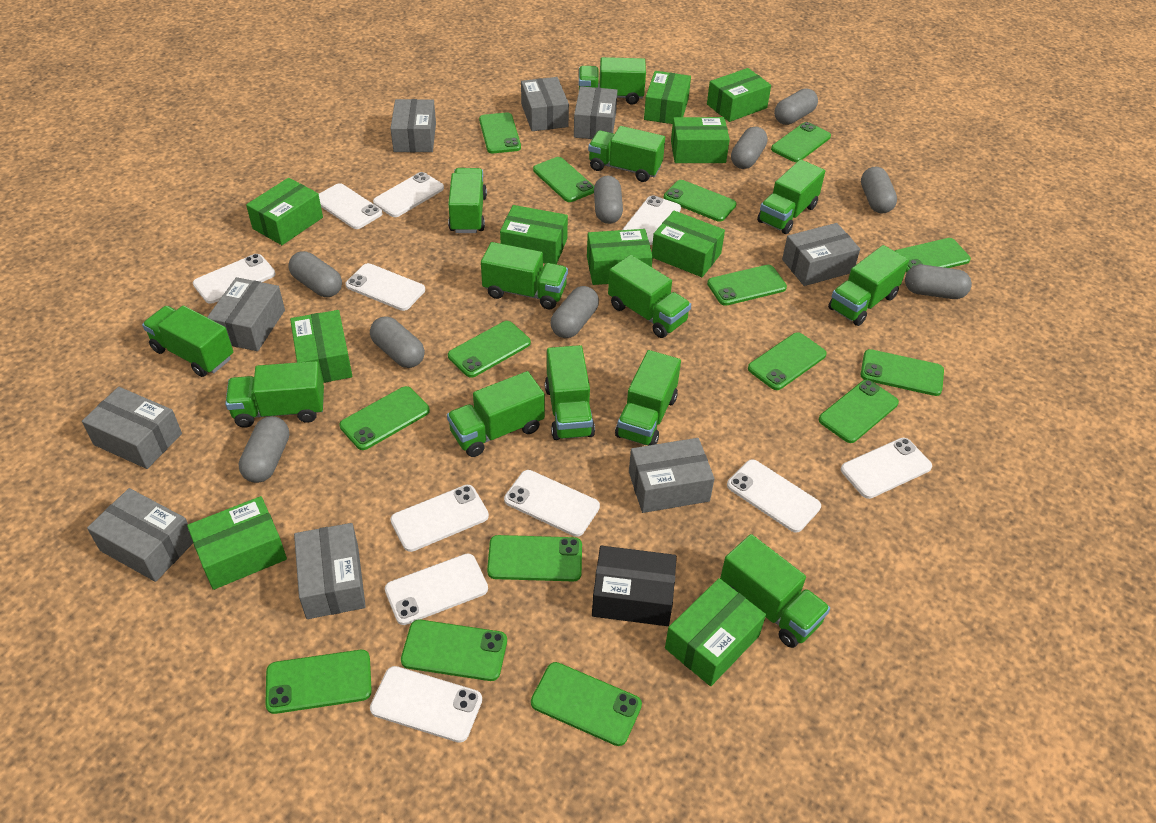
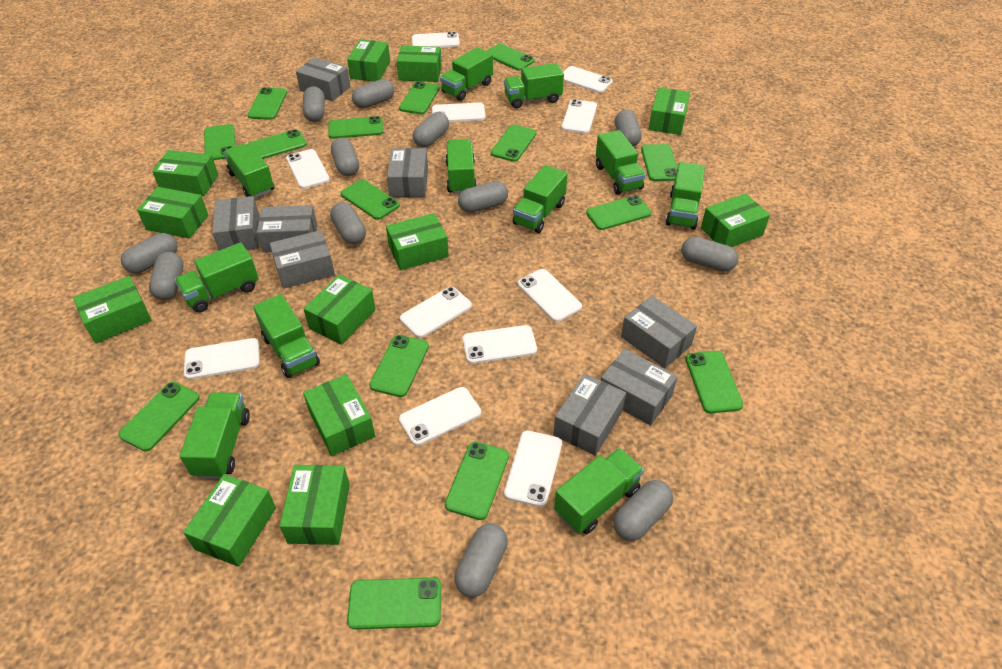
black box: 1 -> 0
green box: 10 -> 12
green truck: 13 -> 11
grey box: 9 -> 8
grey capsule: 9 -> 12

